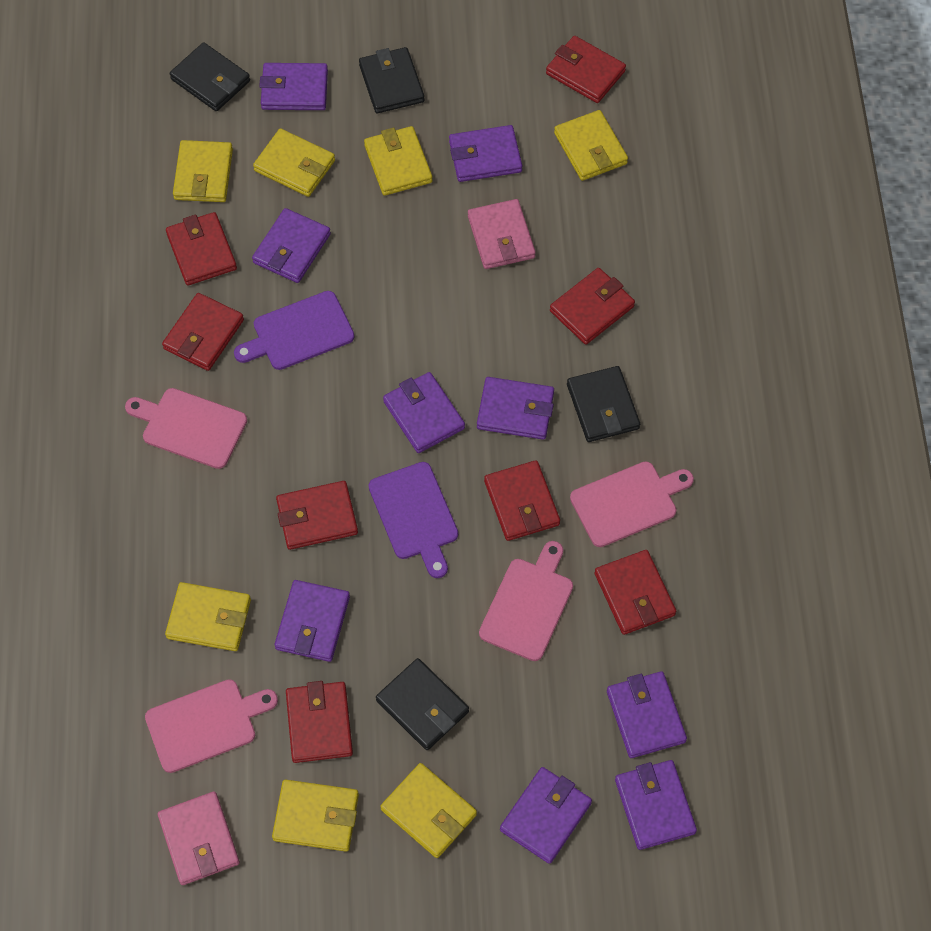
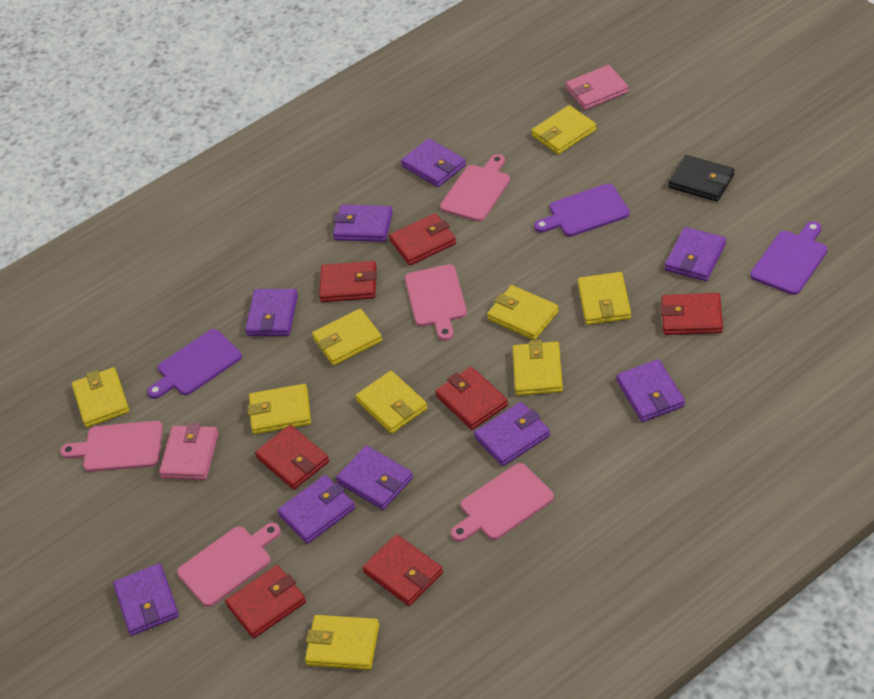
black wallet: 4 -> 1
pink cutting board: 4 -> 5
purple cutting board: 2 -> 3
red wallet: 8 -> 7
yellow wallet: 7 -> 9

